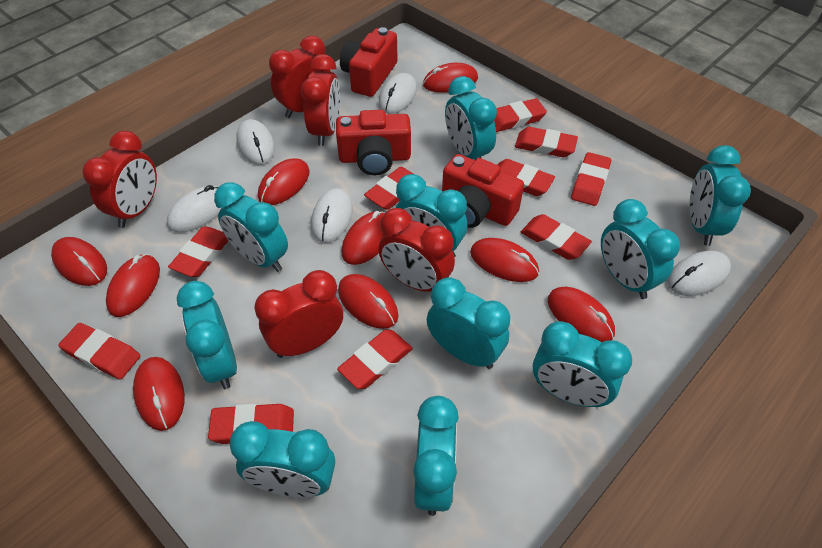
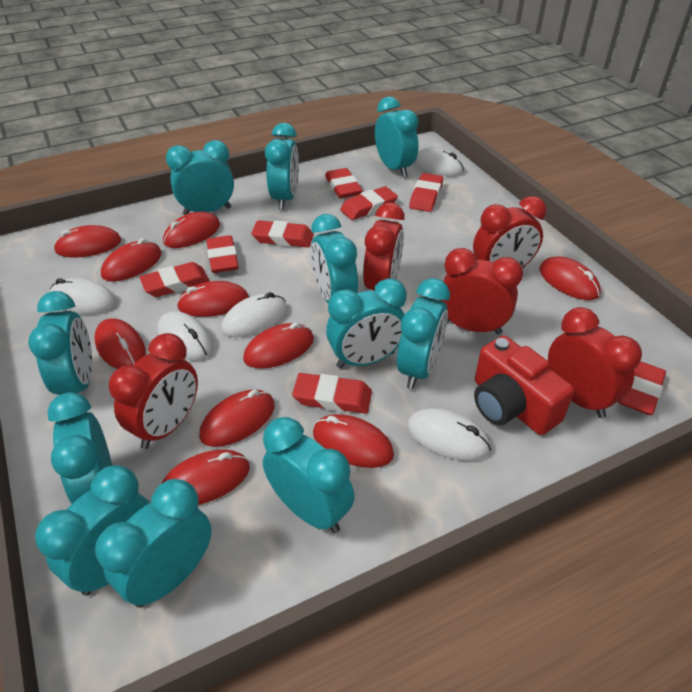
red camera: 3 -> 1
red eraser: 10 -> 8
red mouse: 9 -> 10
turquoise clock: 10 -> 11

